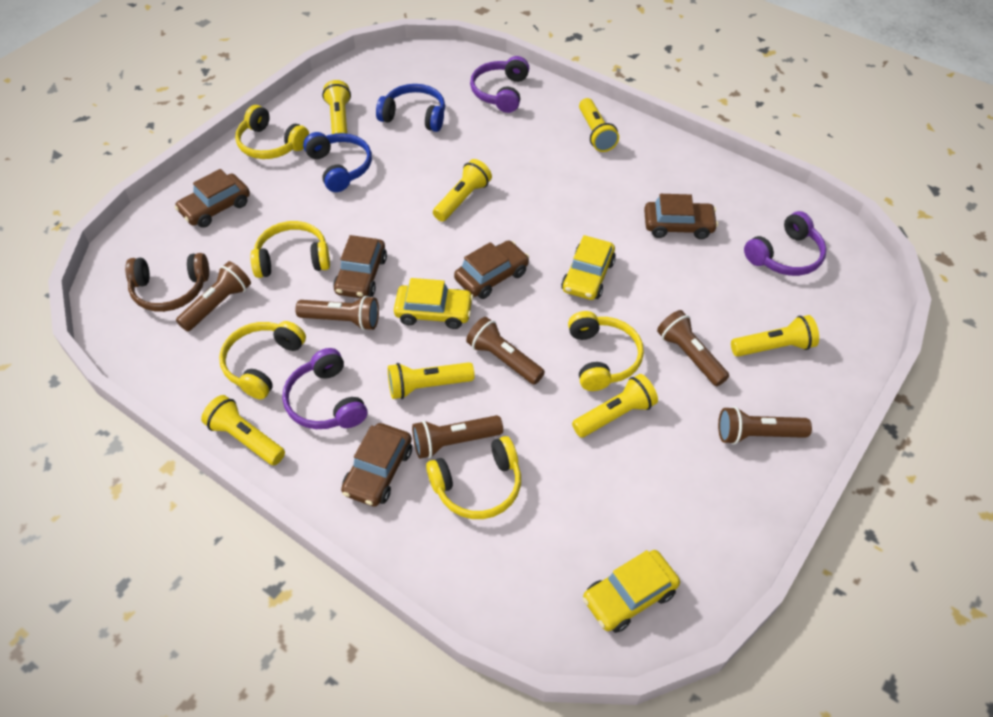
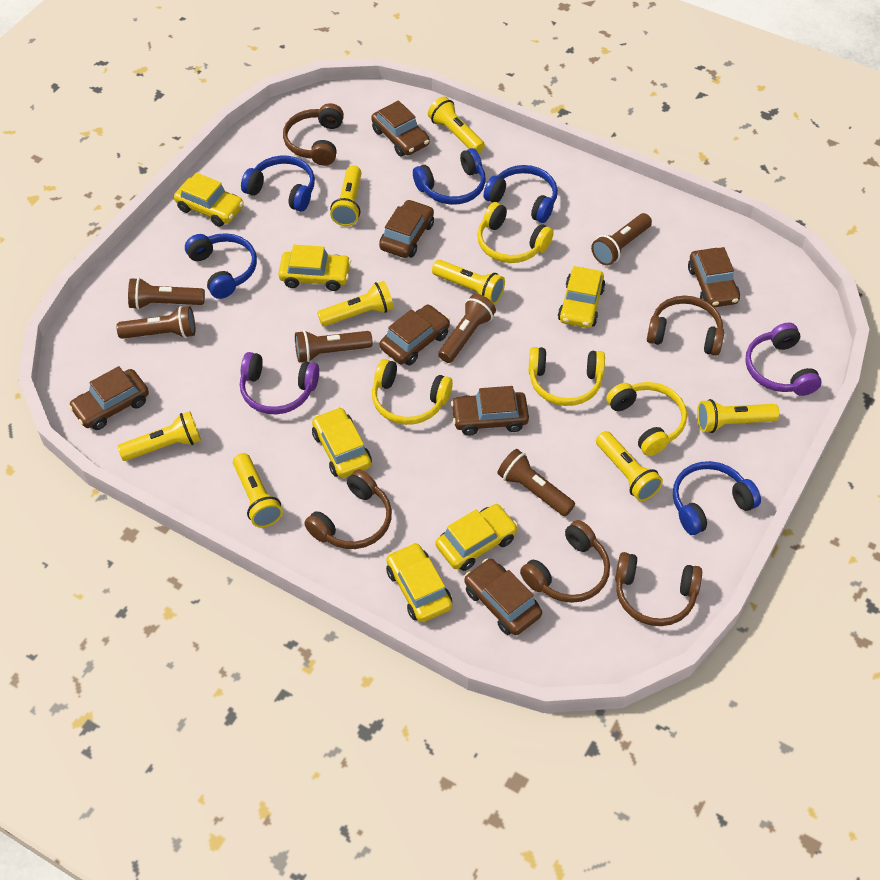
blue headphones: 2 -> 5
brown car: 5 -> 7
brown headphones: 1 -> 5
purple headphones: 3 -> 2
yellow car: 3 -> 6
yellow flashlight: 7 -> 8
yellow headphones: 5 -> 4

